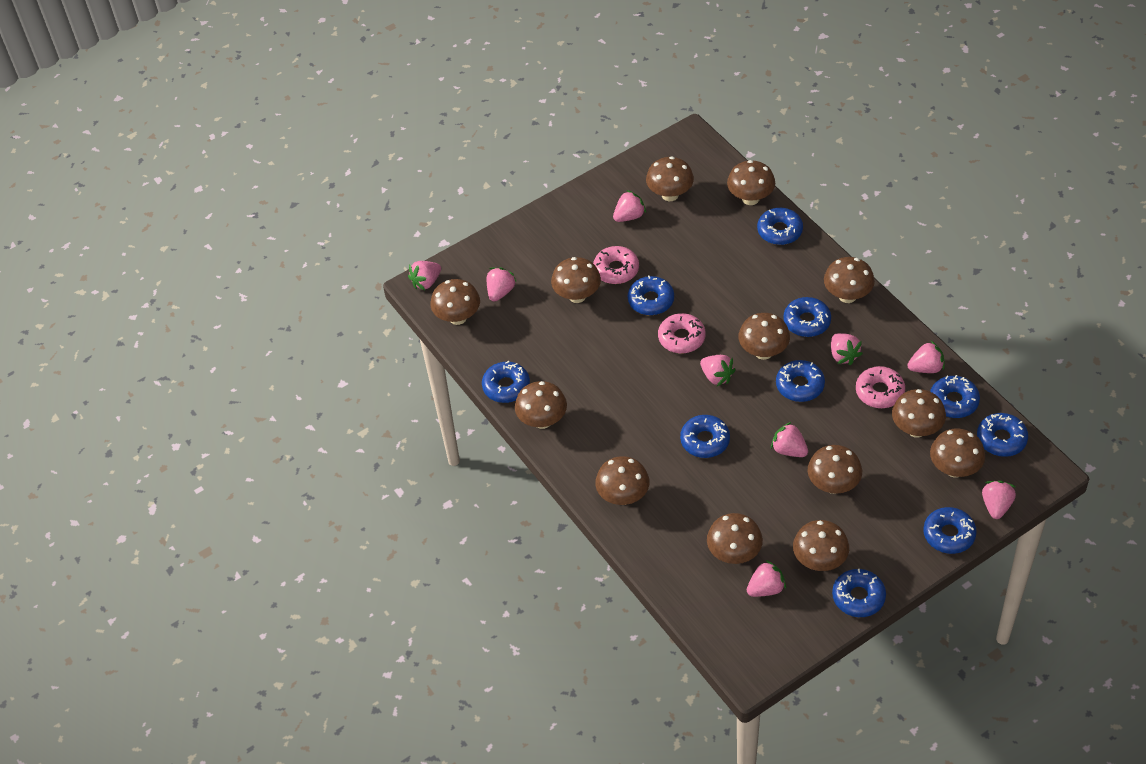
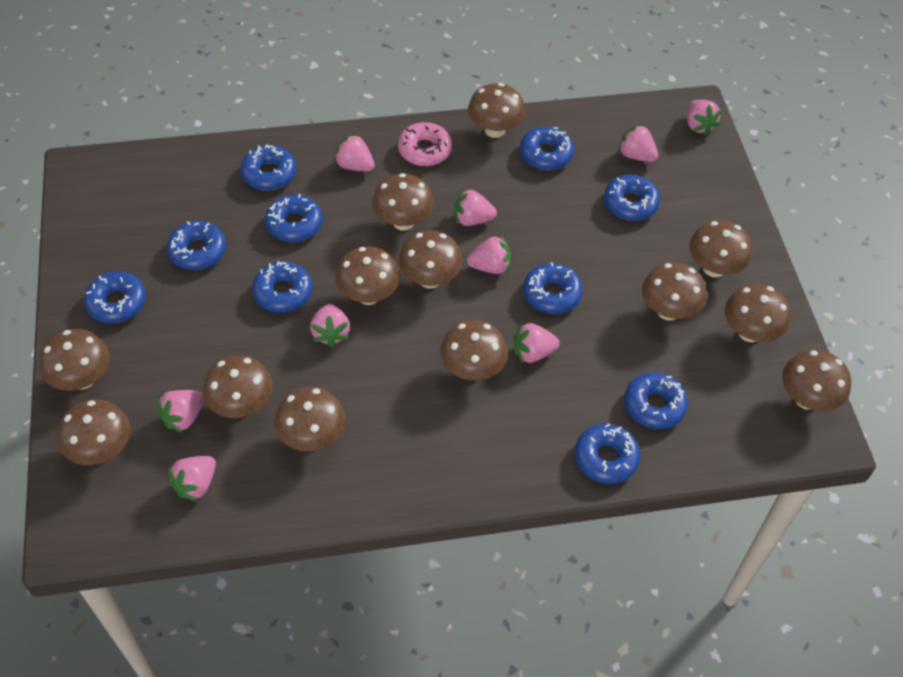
pink donut: 3 -> 1

